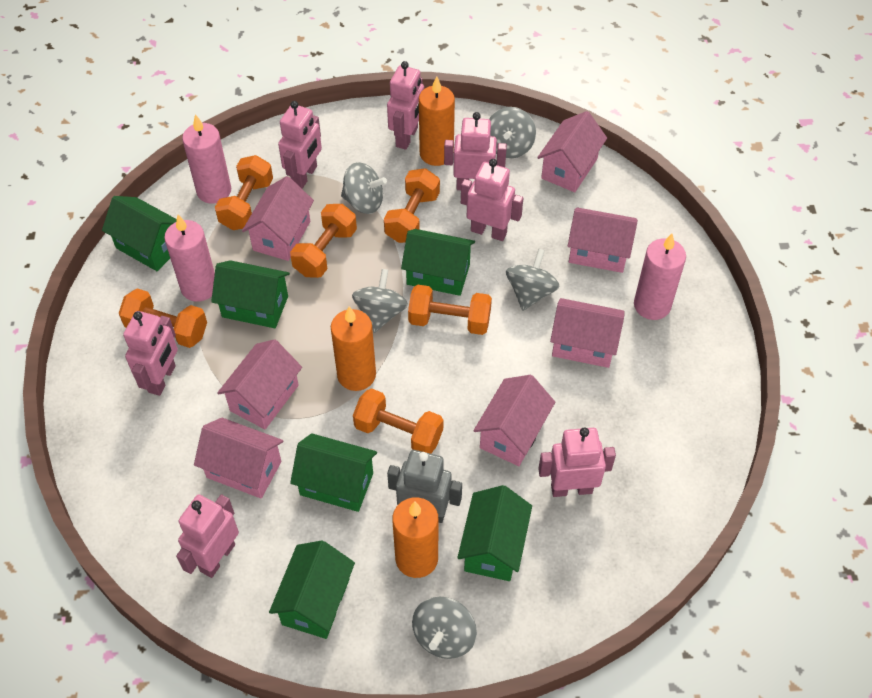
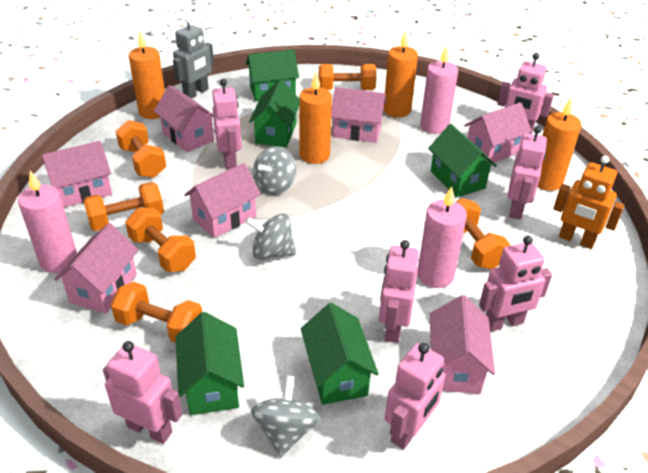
green house: 6 -> 5
grey spinning top: 5 -> 3
orange candle: 3 -> 4
orange robot: 0 -> 1

